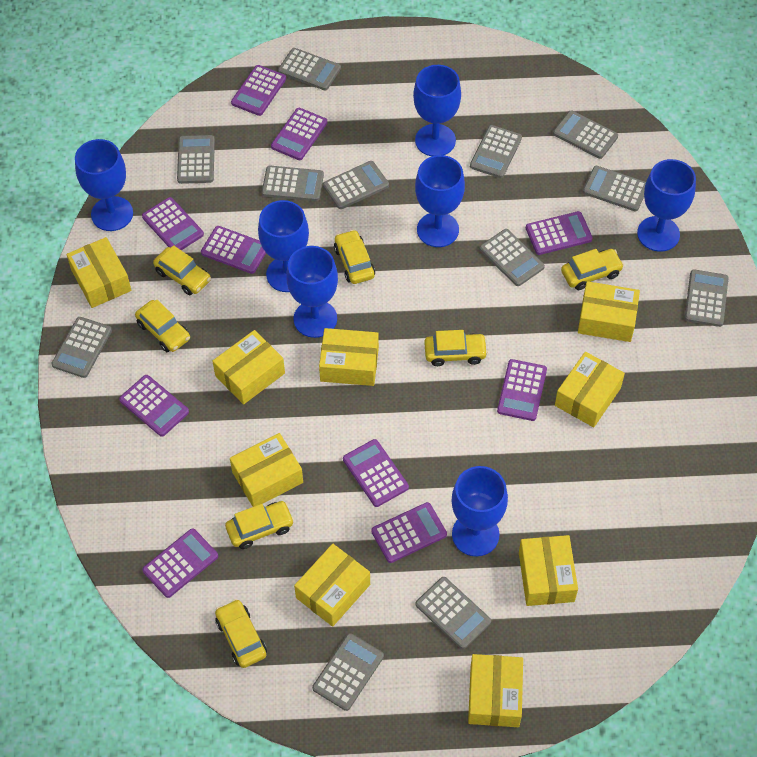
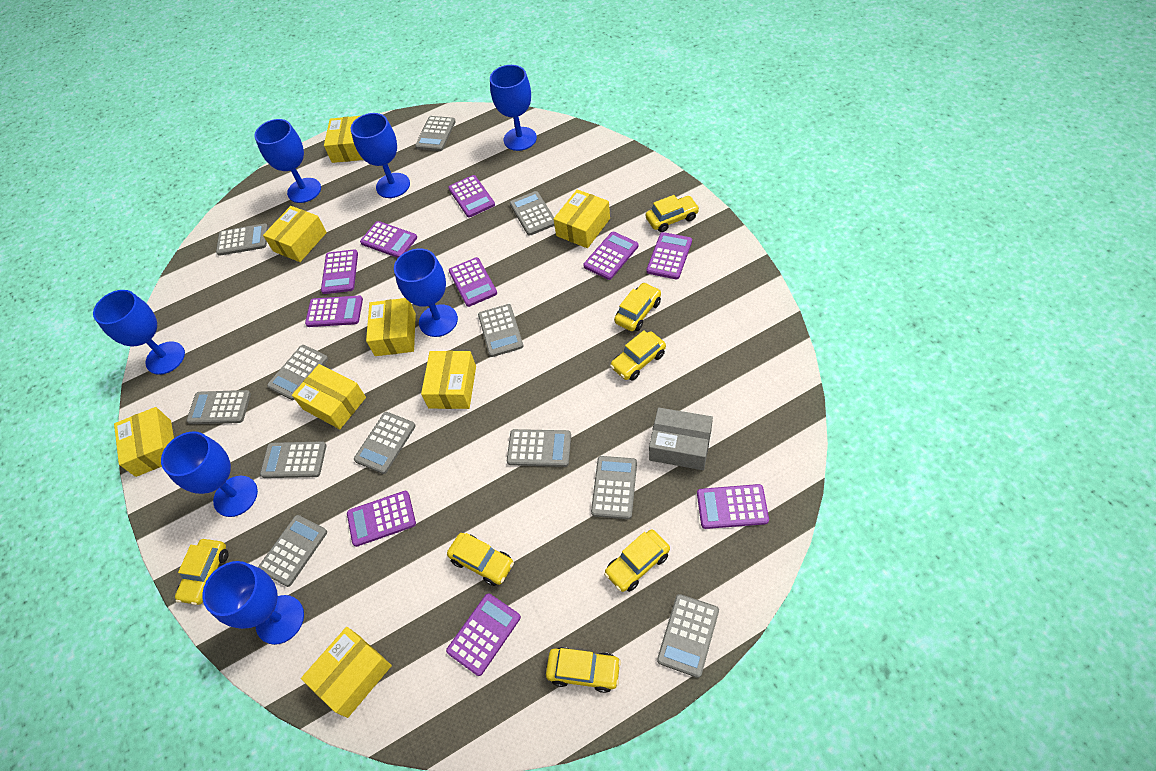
grey box: 0 -> 1
yellow box: 9 -> 8

